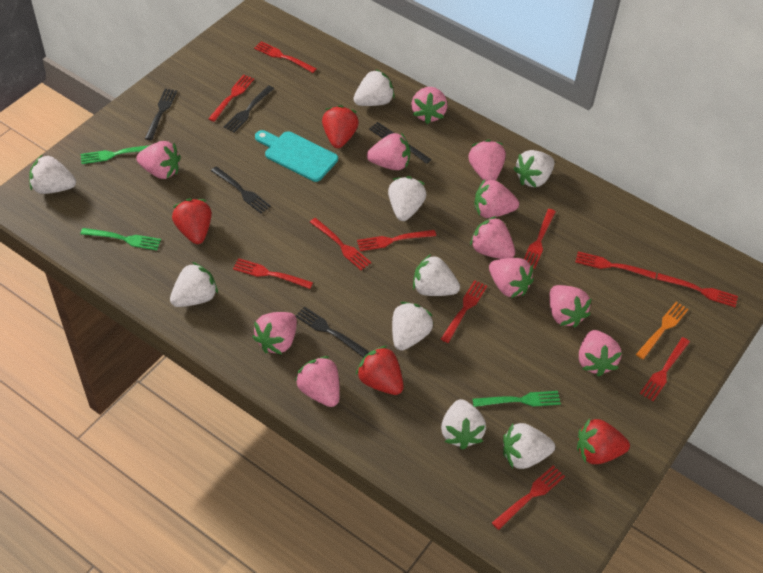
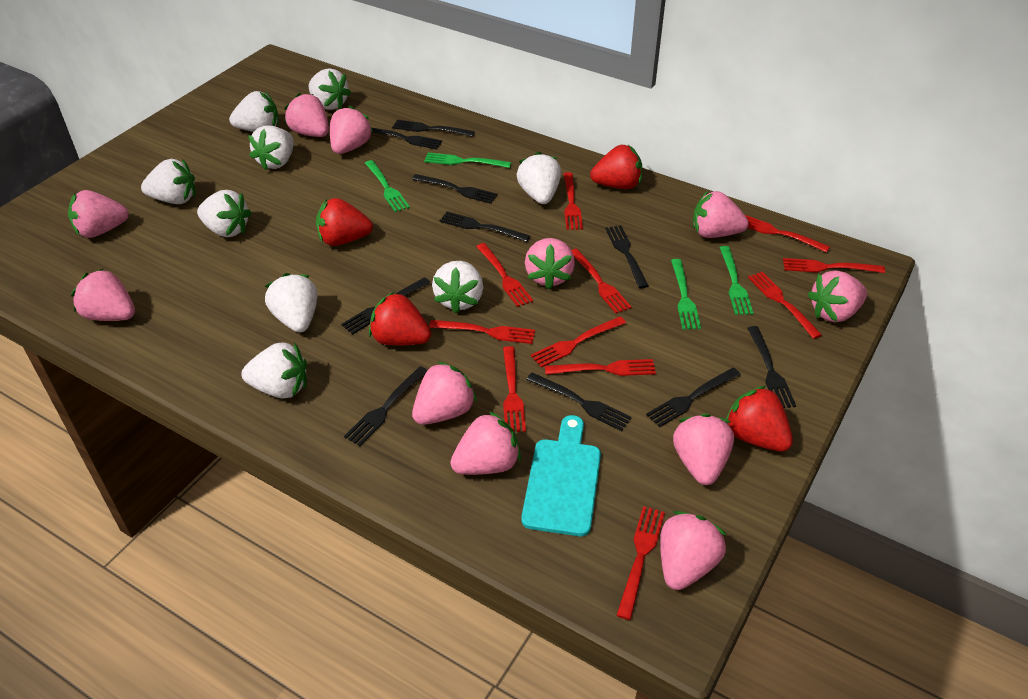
black fork: 5 -> 10
green fork: 3 -> 4
orange fork: 1 -> 0

